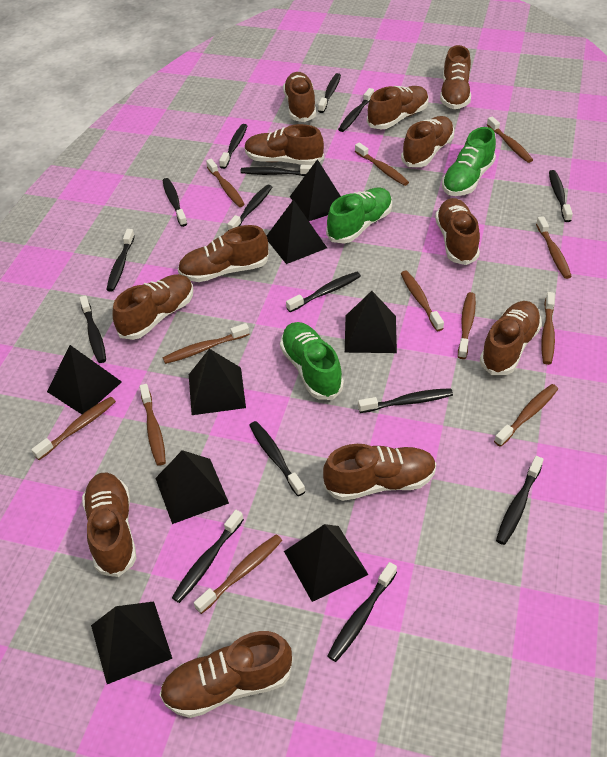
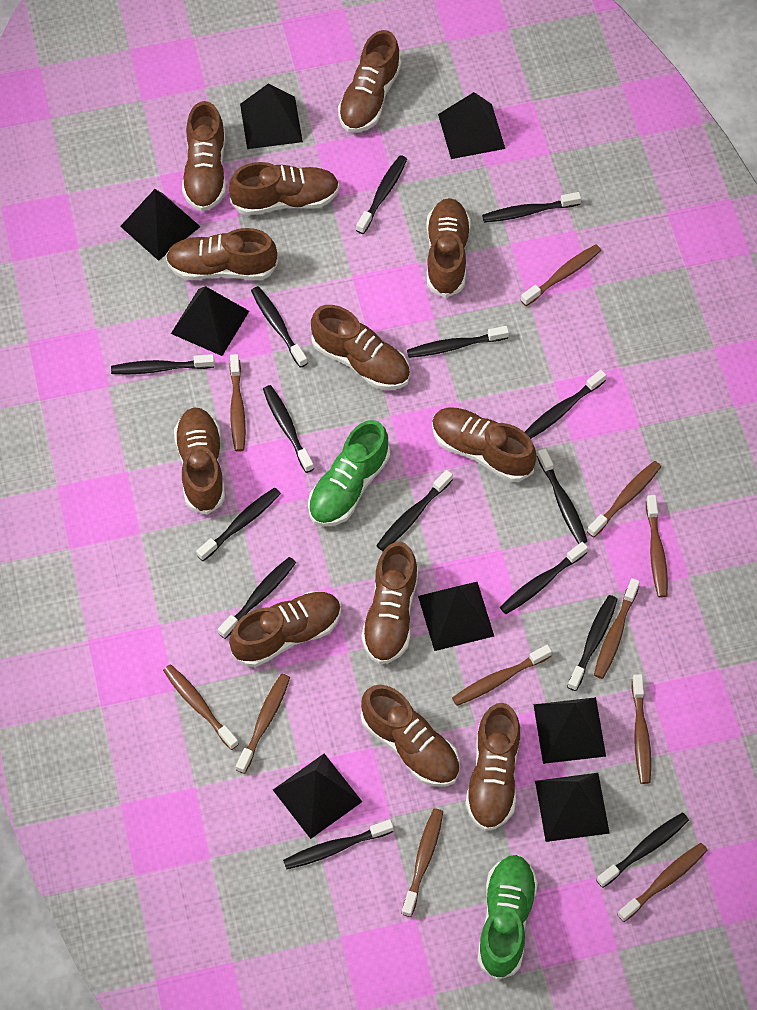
brown toothbrush: 12 -> 11
green shoe: 3 -> 2

